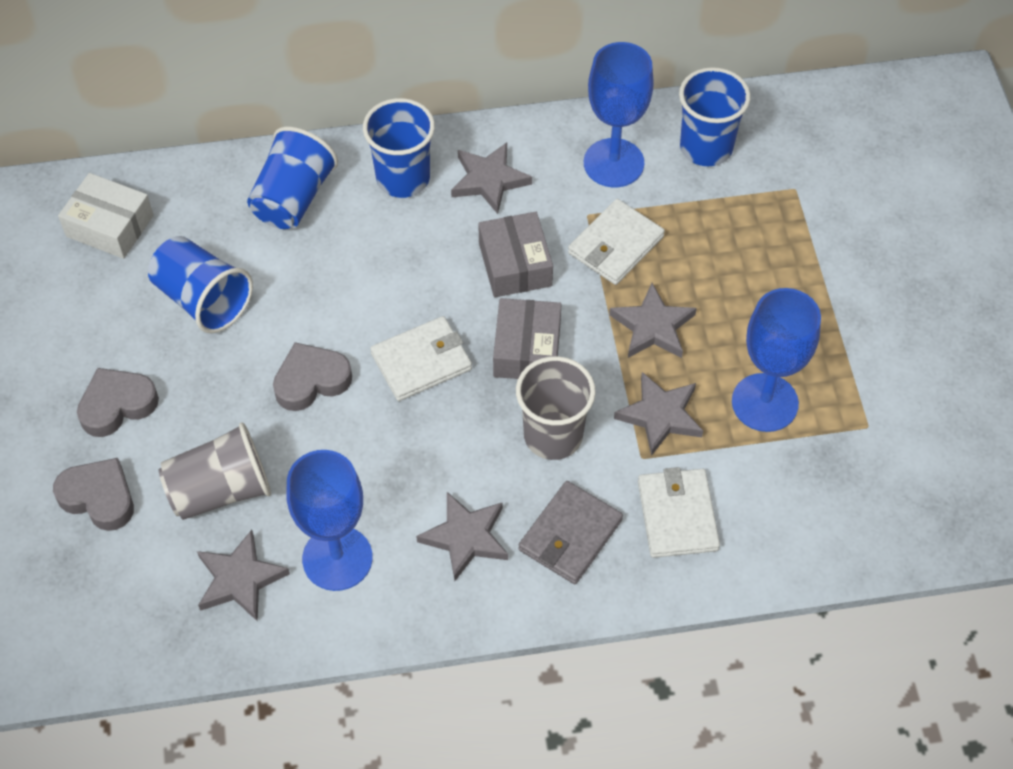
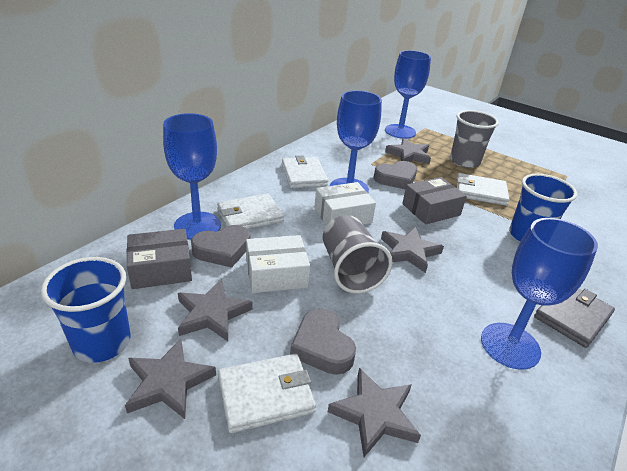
blue cup: 4 -> 2
blue goblet: 3 -> 4
white box: 1 -> 2
white wallet: 3 -> 4

